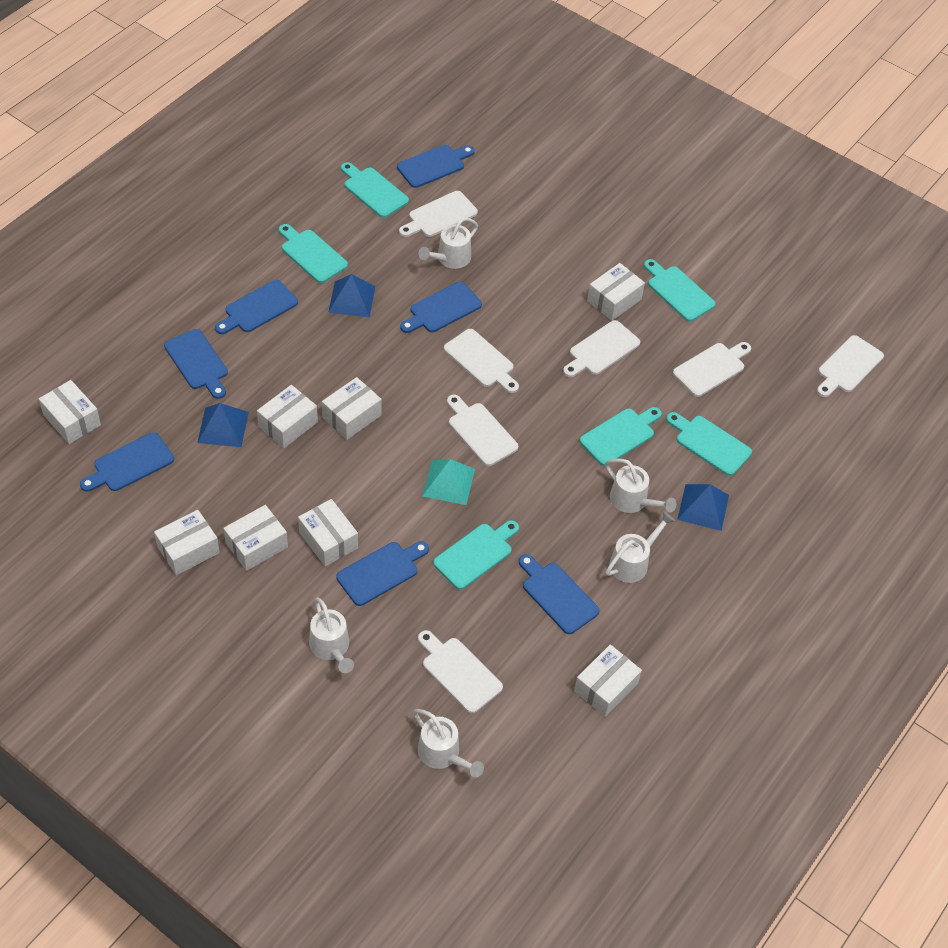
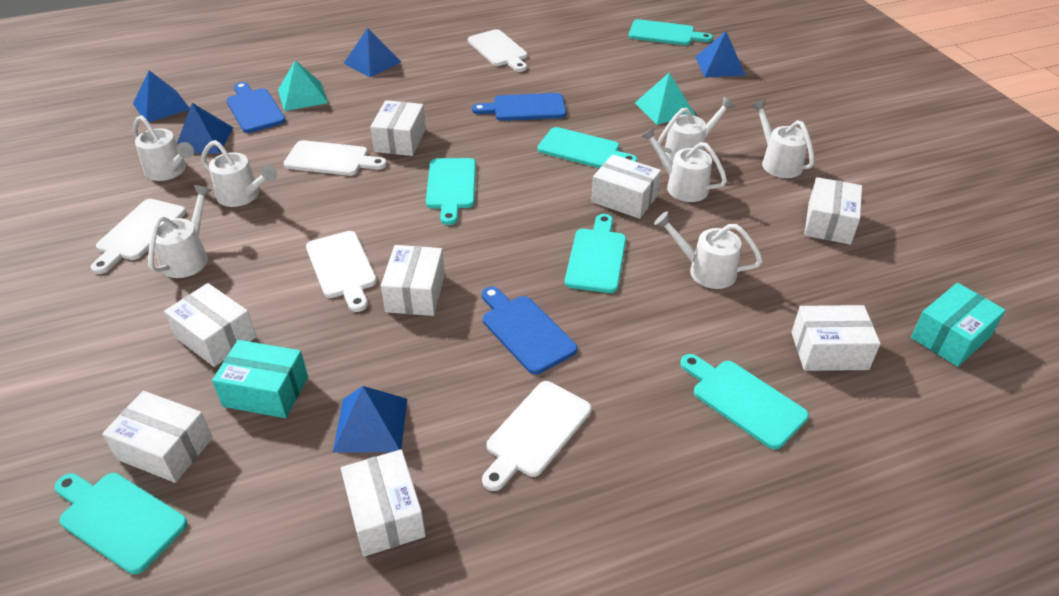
blue cutting board: 7 -> 3
blue pyramid: 3 -> 5
turquoise box: 0 -> 2
turquoise pyramid: 1 -> 2
white cutting board: 7 -> 5
white watering can: 5 -> 7

